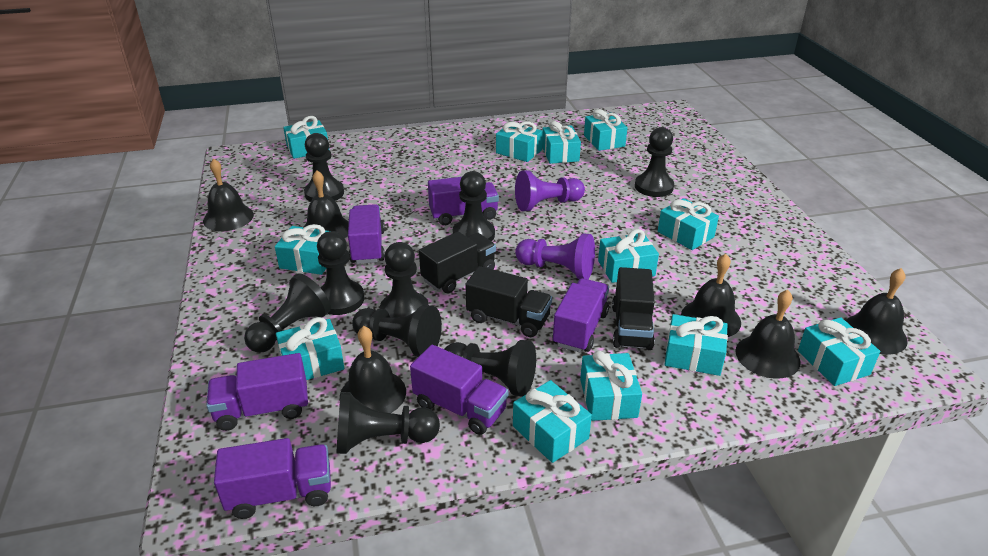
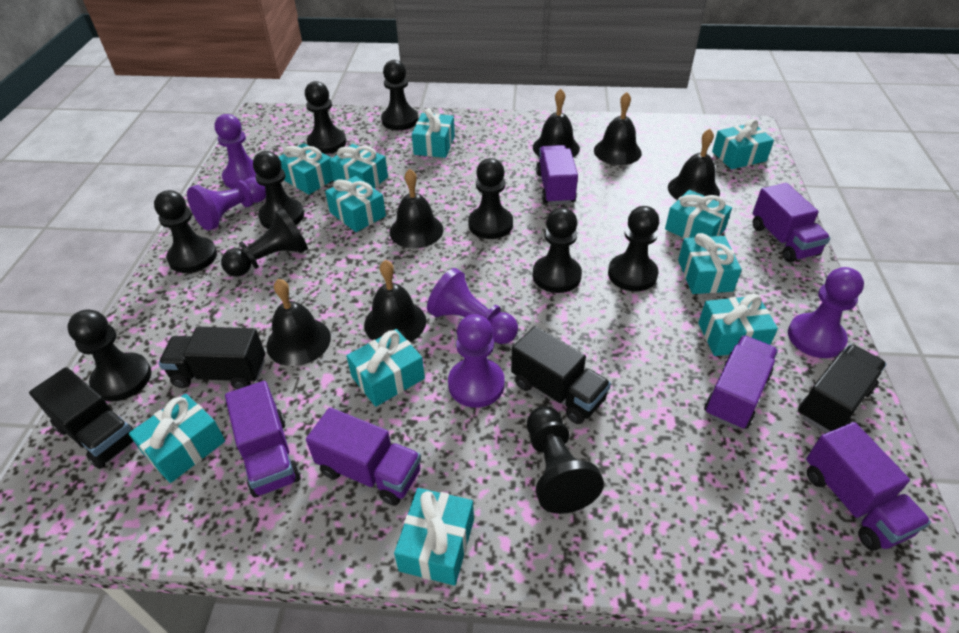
black pawn: 9 -> 10
black truck: 3 -> 4
purple pawn: 2 -> 5
turquoise gift: 12 -> 11

